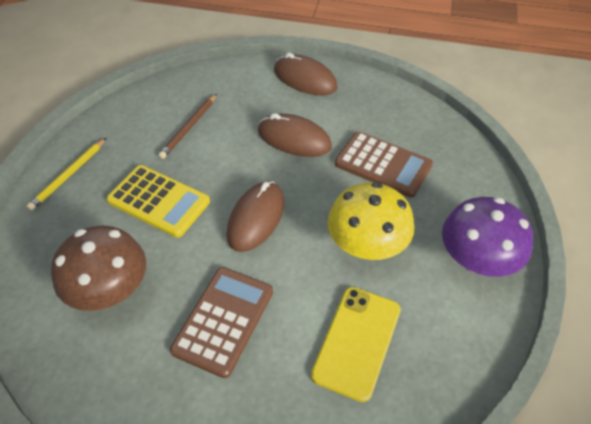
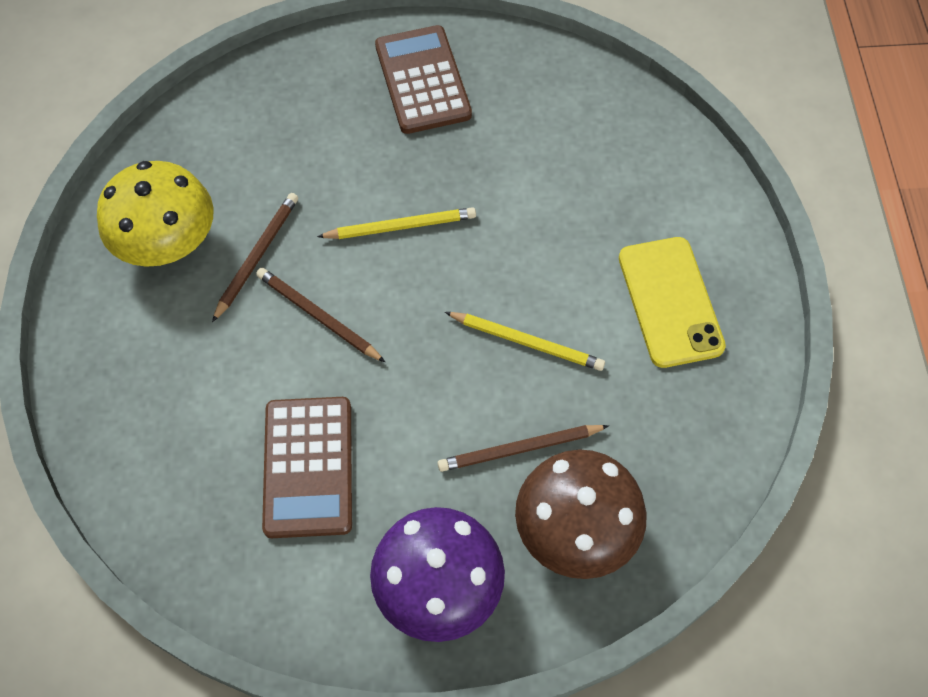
brown mouse: 3 -> 0
brown pencil: 1 -> 3
yellow calculator: 1 -> 0
yellow pencil: 1 -> 2

